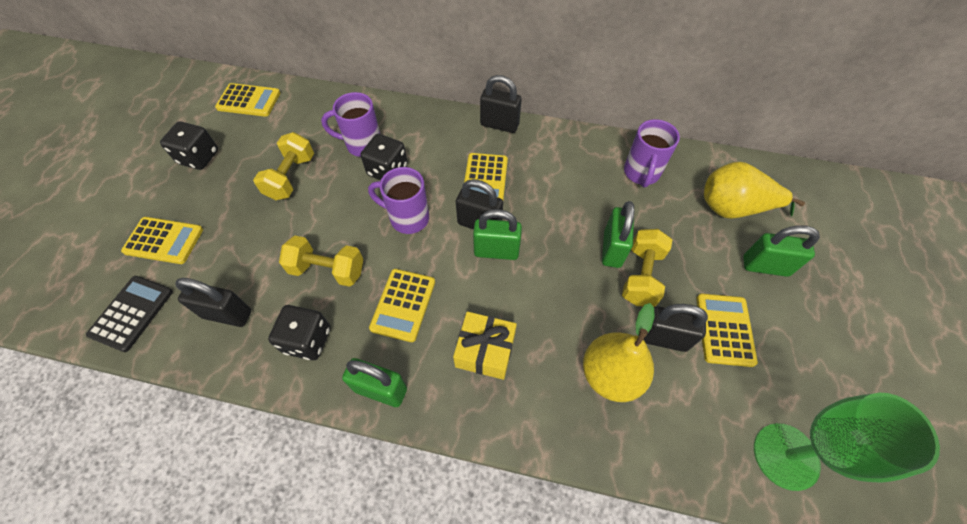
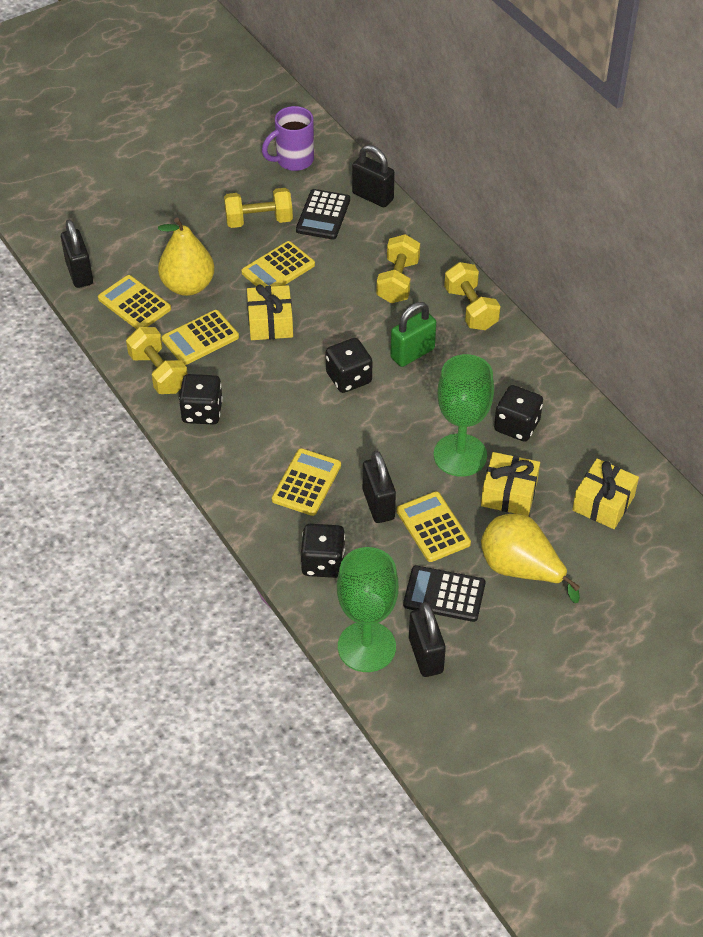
black calculator: 1 -> 2
black dice: 3 -> 4
green goblet: 1 -> 2
green padlock: 4 -> 1
purple mug: 3 -> 1
yellow dumbbell: 3 -> 4
yellow gift: 1 -> 3

